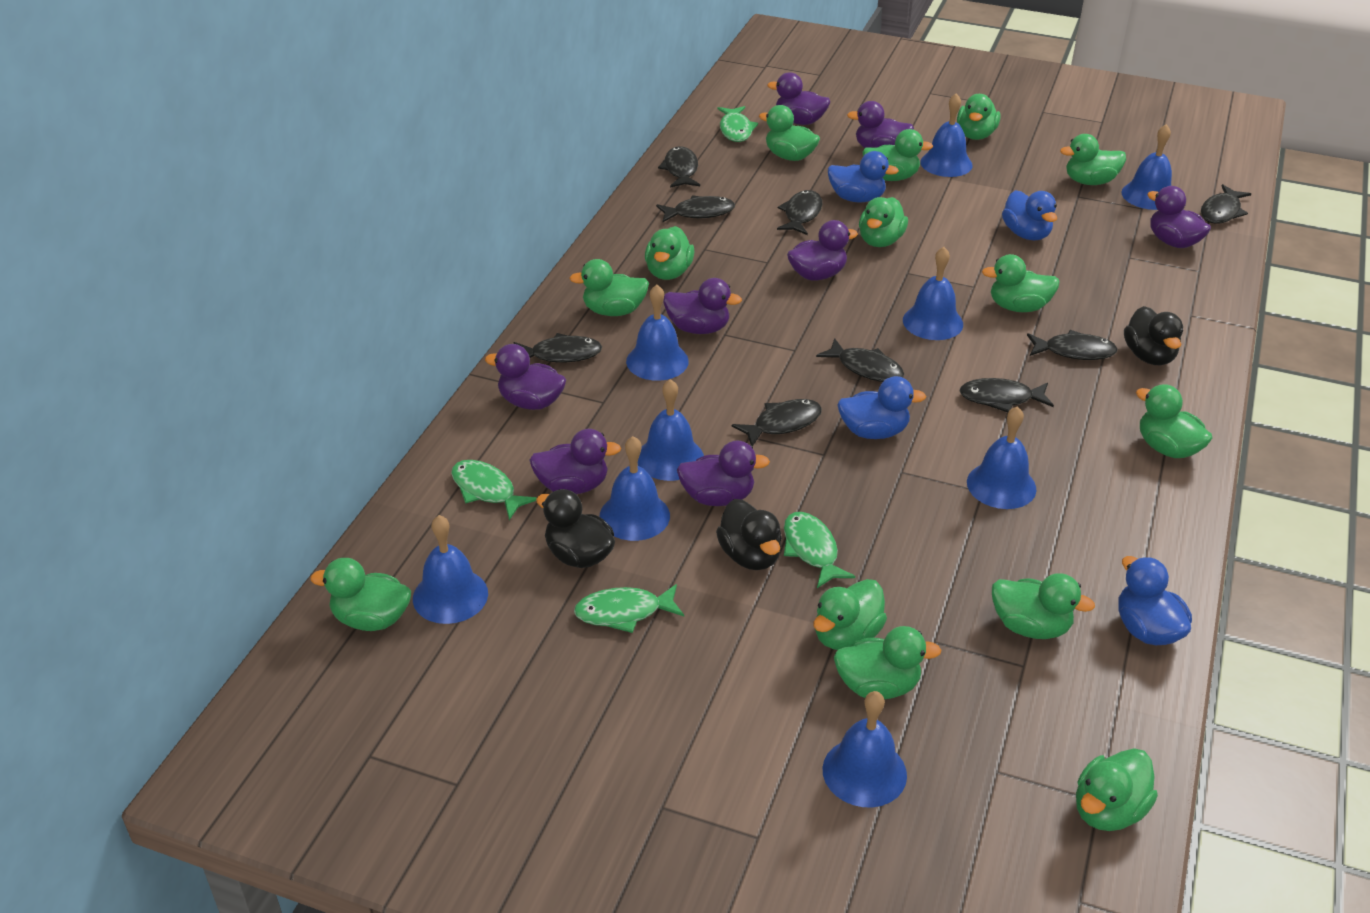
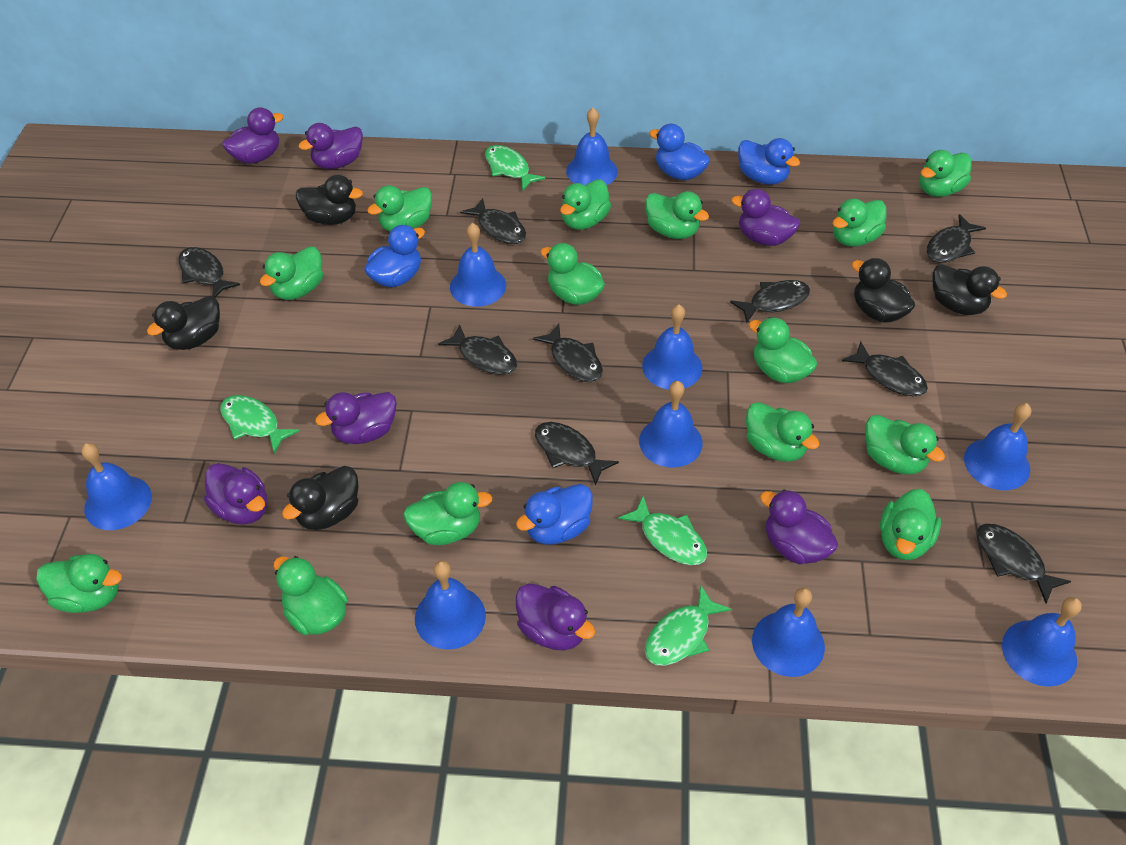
black duck: 3 -> 5
purple duck: 8 -> 7

